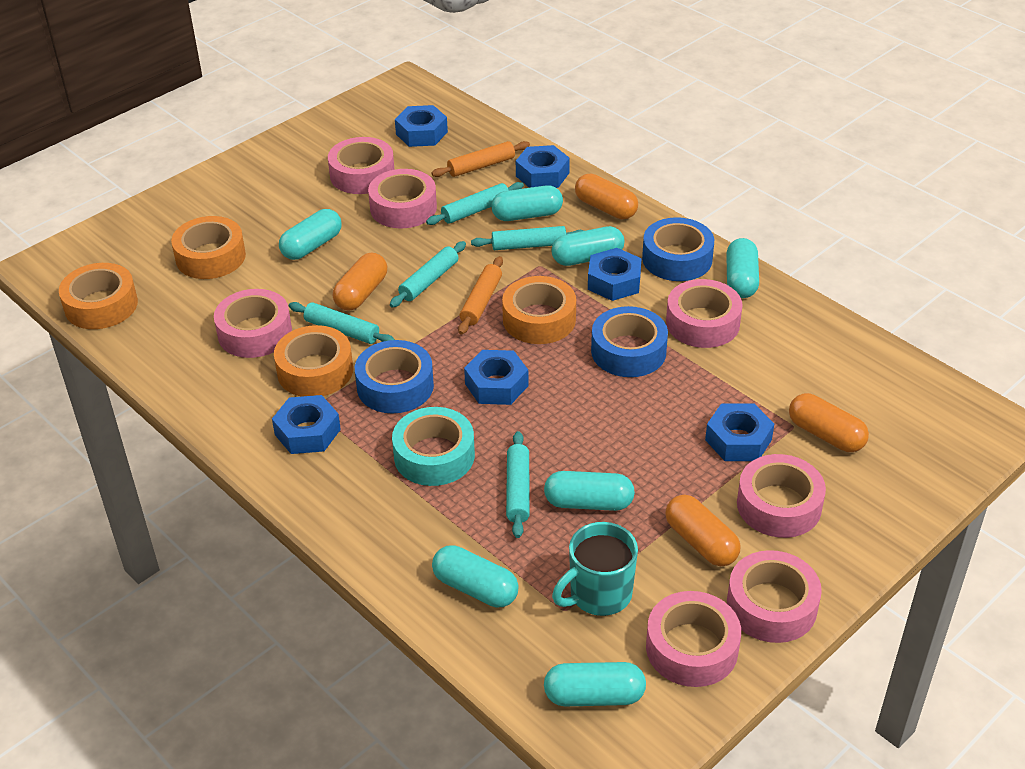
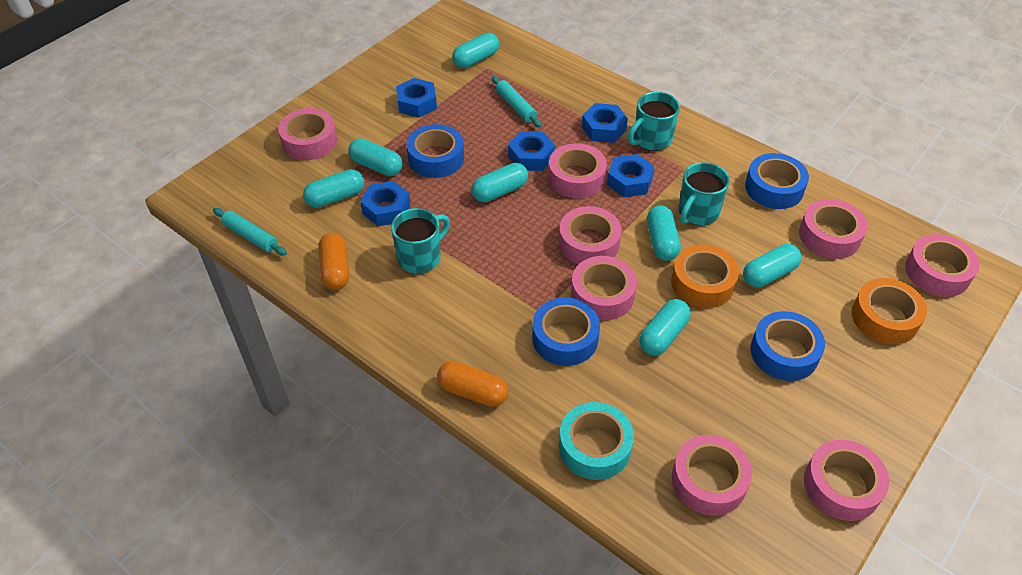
blue nut: 6 -> 5
blue tape: 3 -> 4
orange capsule: 4 -> 2
orange rolling pin: 2 -> 0
orange tape: 4 -> 2
pink tape: 7 -> 8
turquoise mug: 1 -> 3
turquoise rolling pin: 5 -> 2

